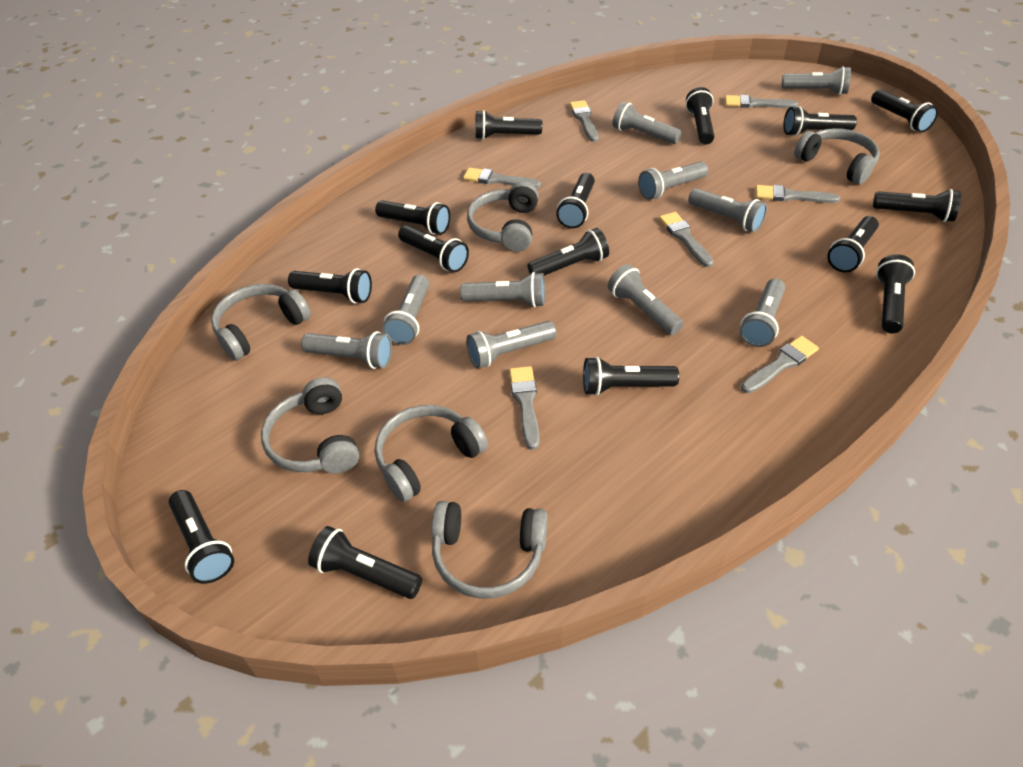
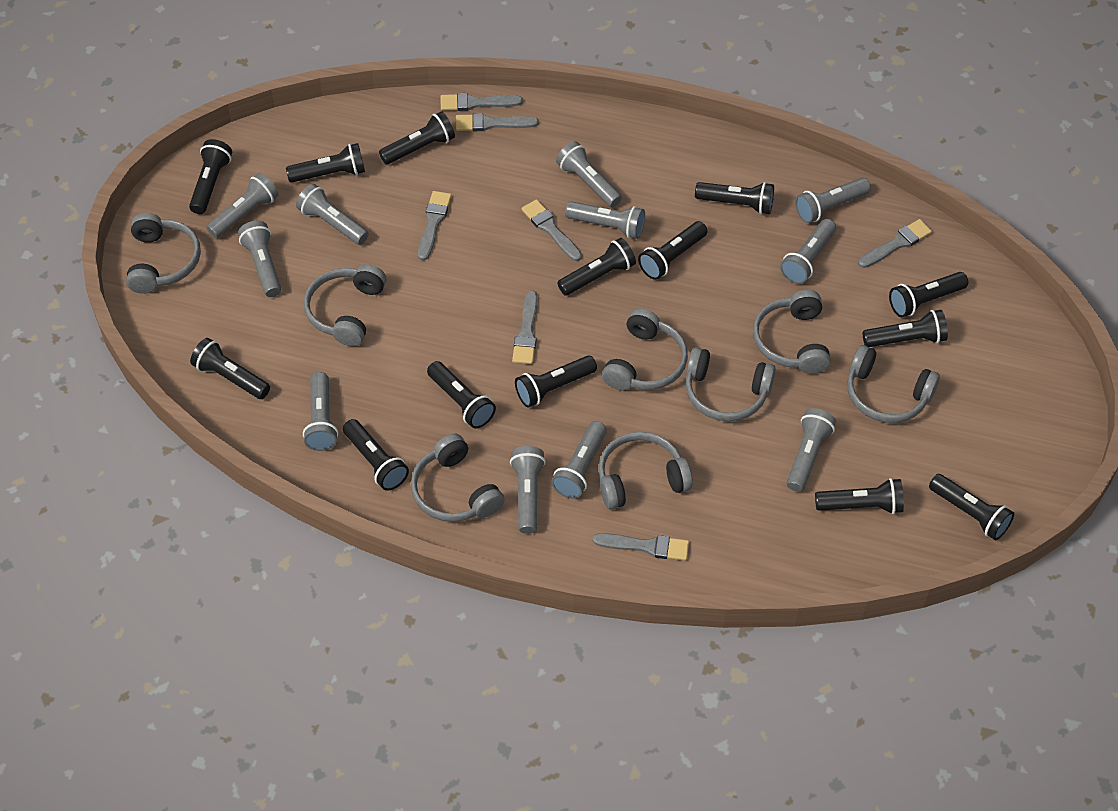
black flashlight: 15 -> 14
grey flashlight: 10 -> 11
grey headphones: 6 -> 8

